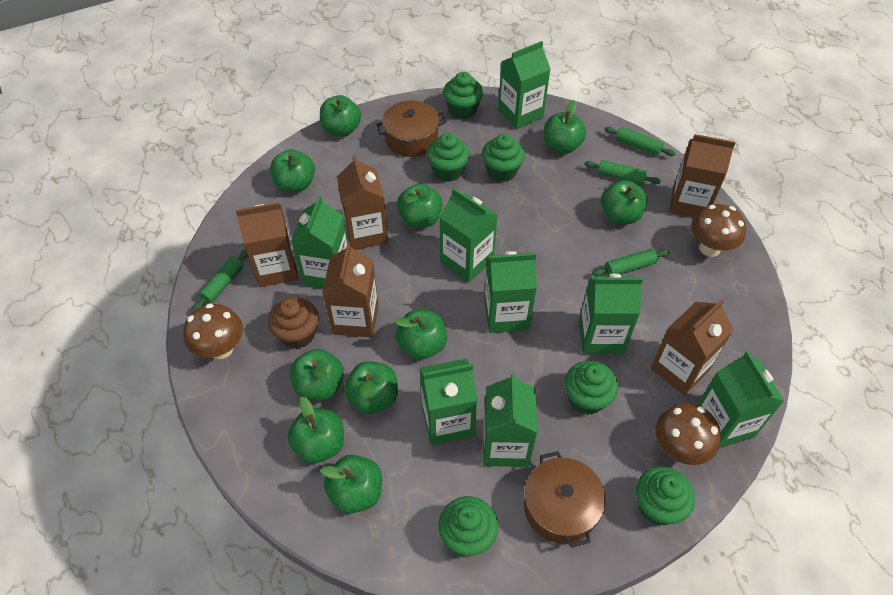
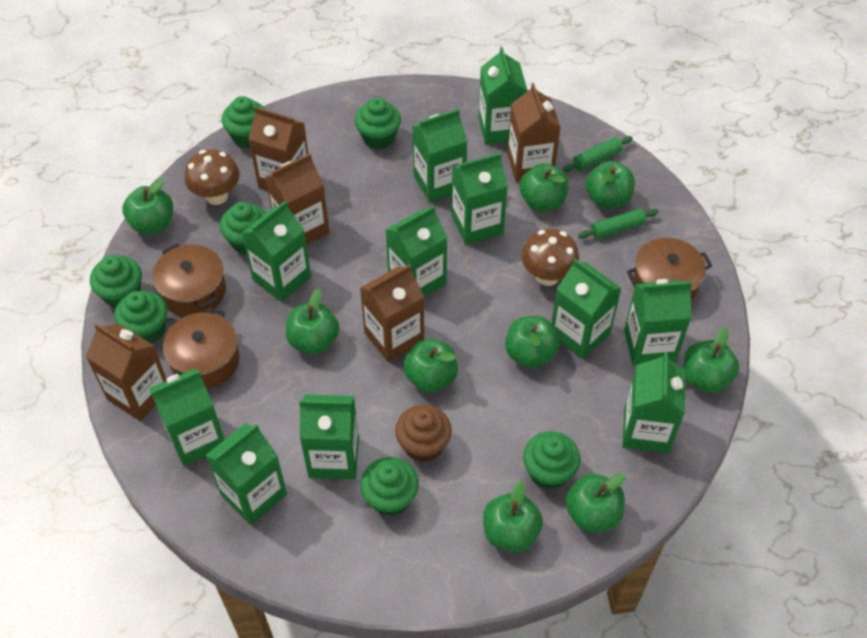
brown mushroom: 3 -> 2
brown pot: 2 -> 3
green apple: 10 -> 9
green carton: 8 -> 11
green cupcake: 6 -> 7
green rolling pin: 4 -> 2

